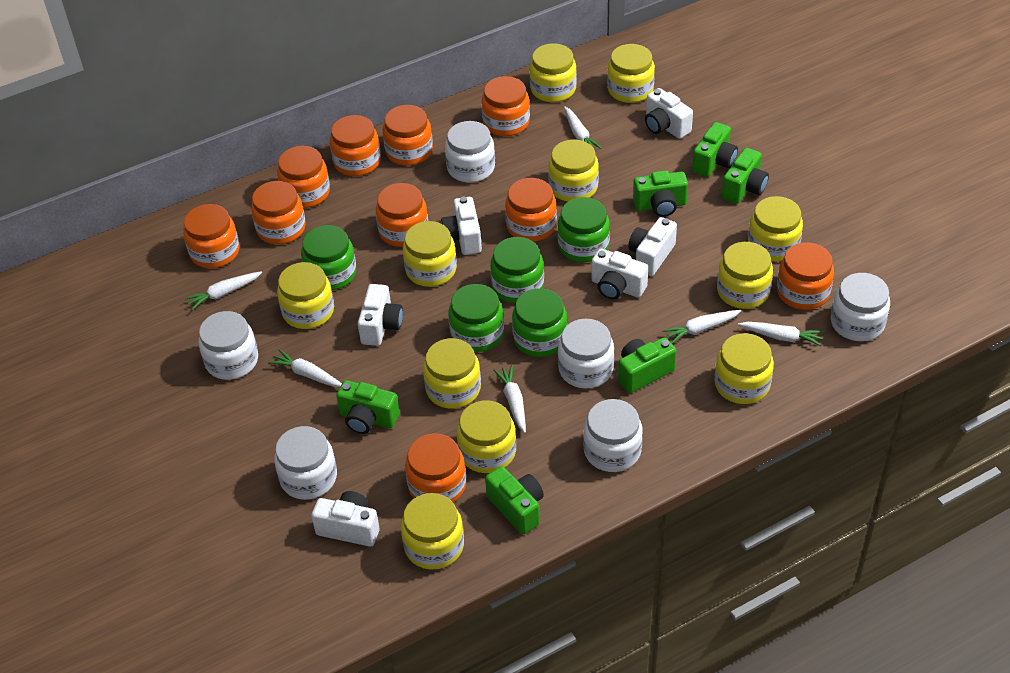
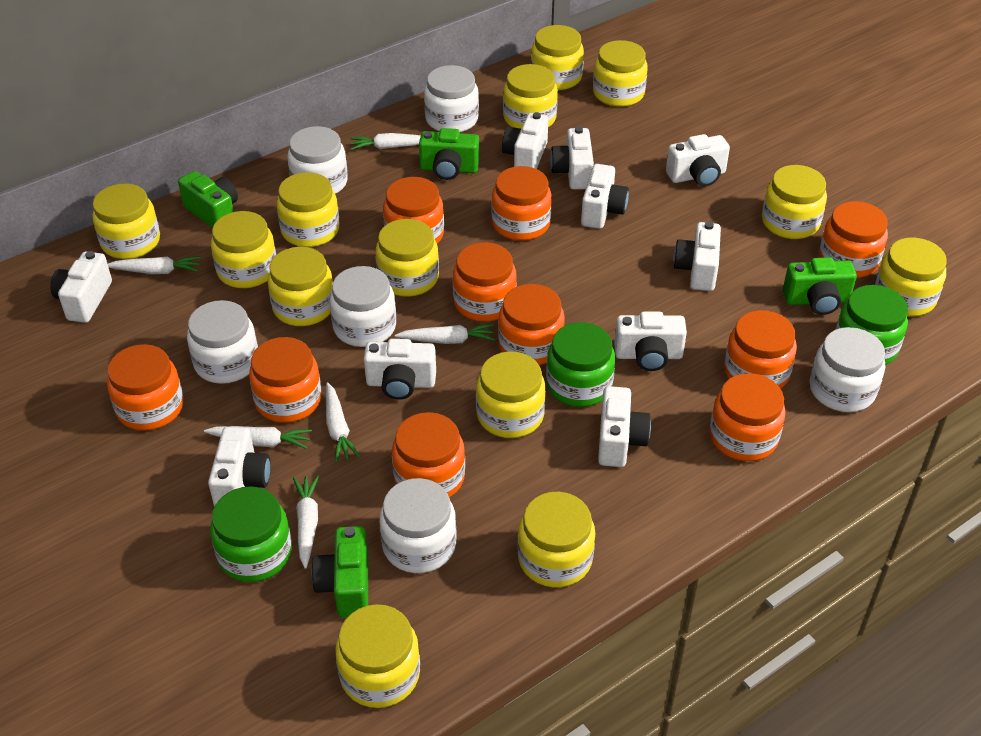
green camera: 6 -> 4
green jar: 5 -> 3
white camera: 6 -> 10
yellow jar: 11 -> 13

